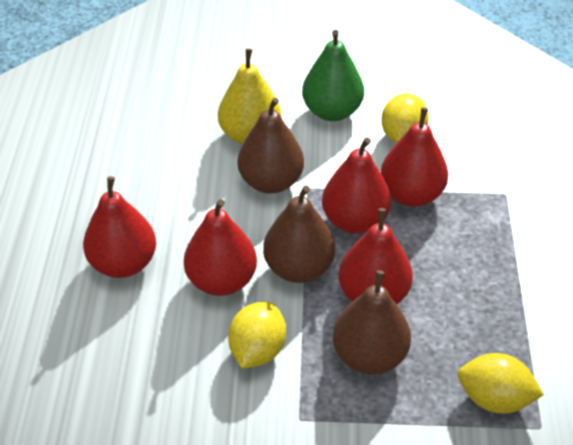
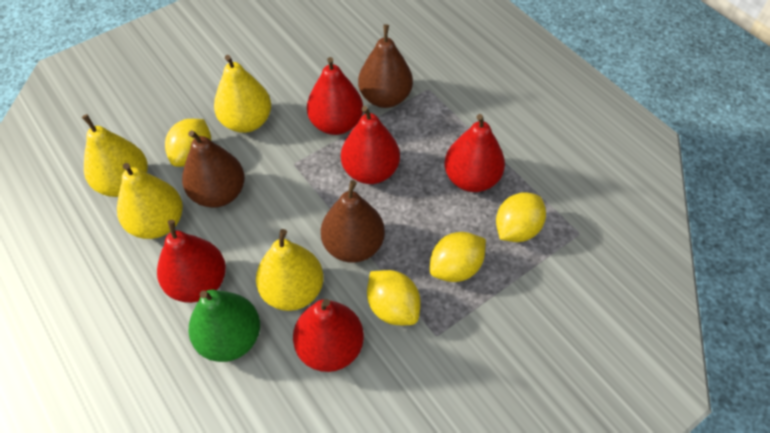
yellow lemon: 3 -> 4
yellow pear: 1 -> 4

